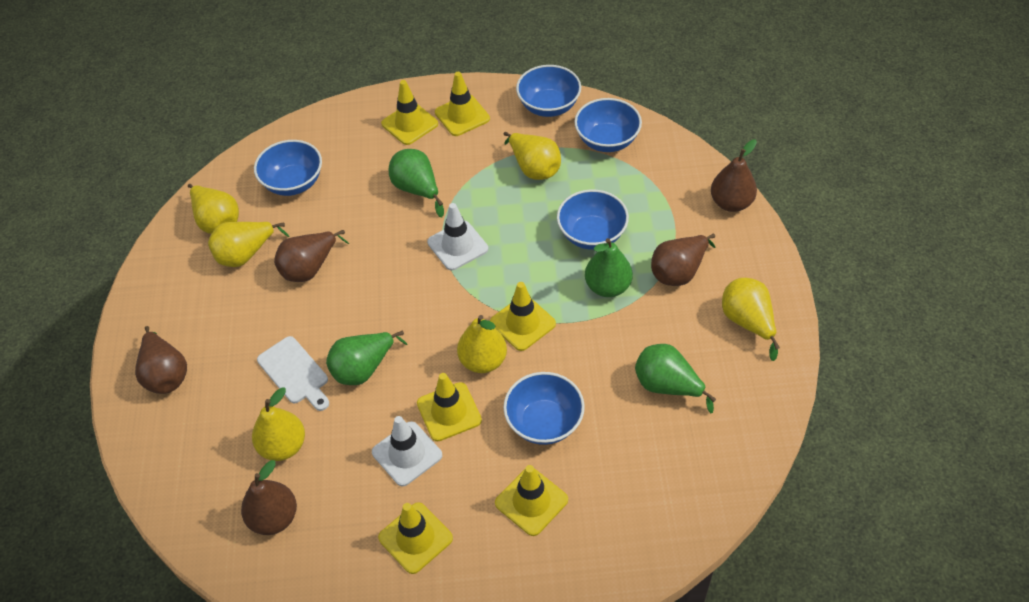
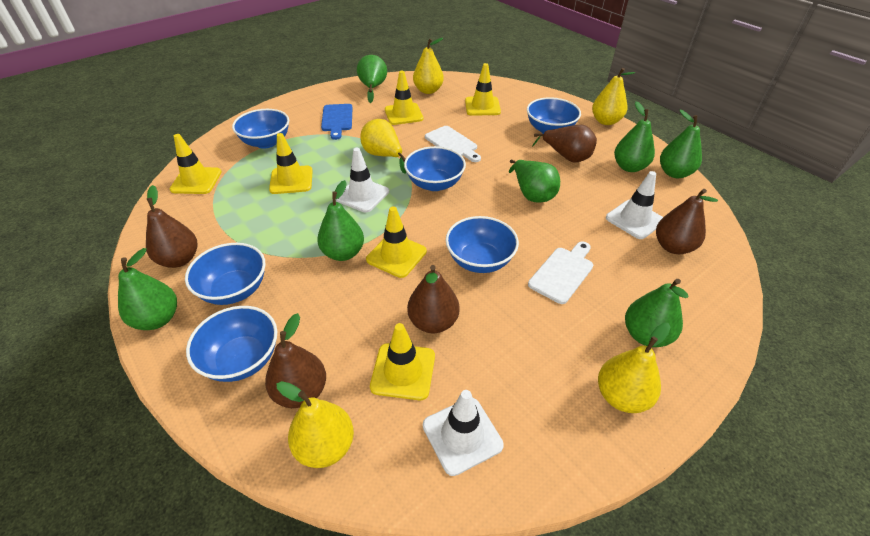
blue bowl: 5 -> 6
blue cutting board: 0 -> 1
green pear: 4 -> 7
white cutting board: 1 -> 2
white traffic cone: 2 -> 3
yellow pear: 6 -> 5

